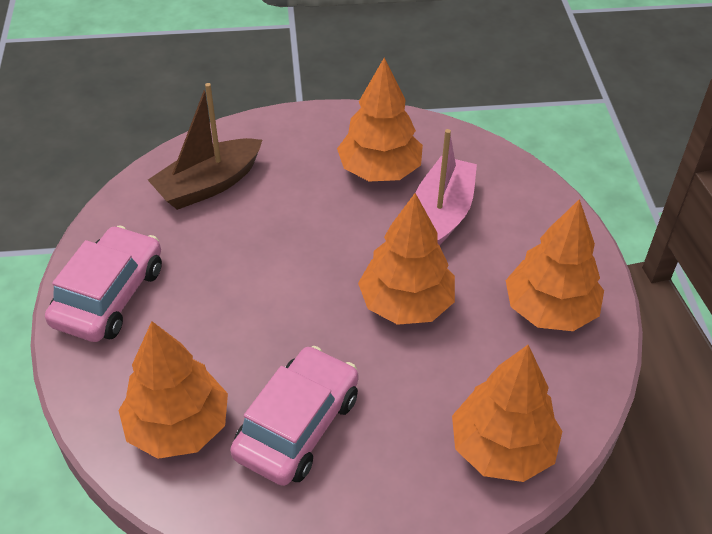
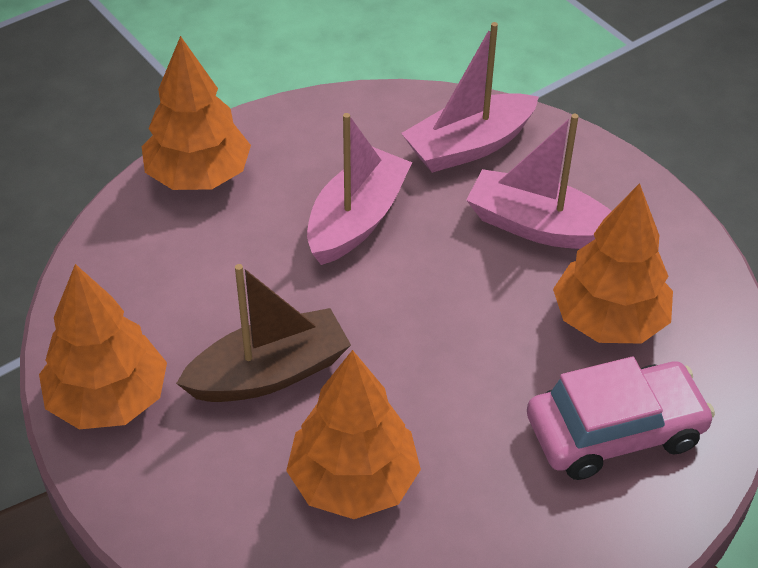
orange tree: 5 -> 4
pink boat: 1 -> 3
pink car: 2 -> 1

